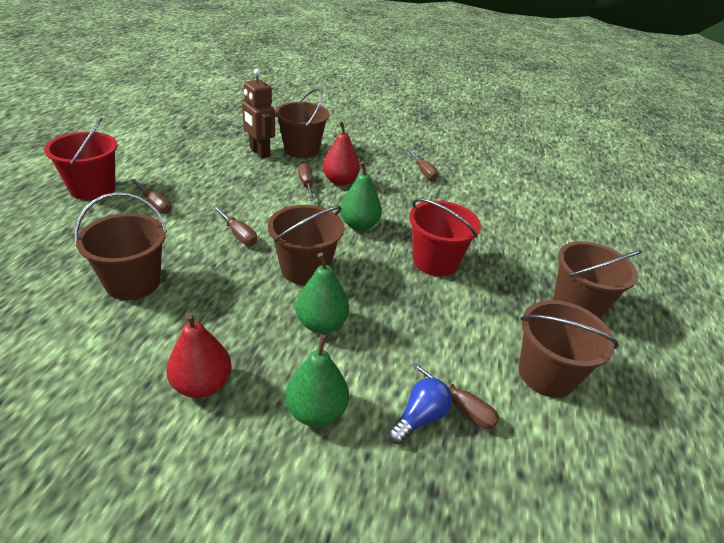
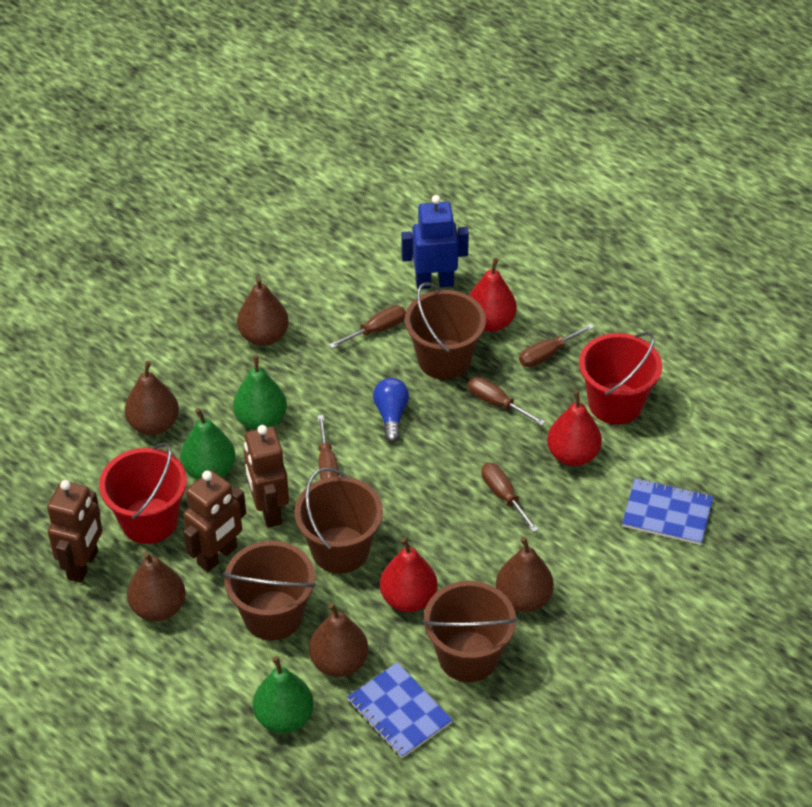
blue notebook: 0 -> 2
blue robot: 0 -> 1
brown bucket: 5 -> 4
brown pear: 0 -> 5
brown robot: 1 -> 3
red pear: 2 -> 3

